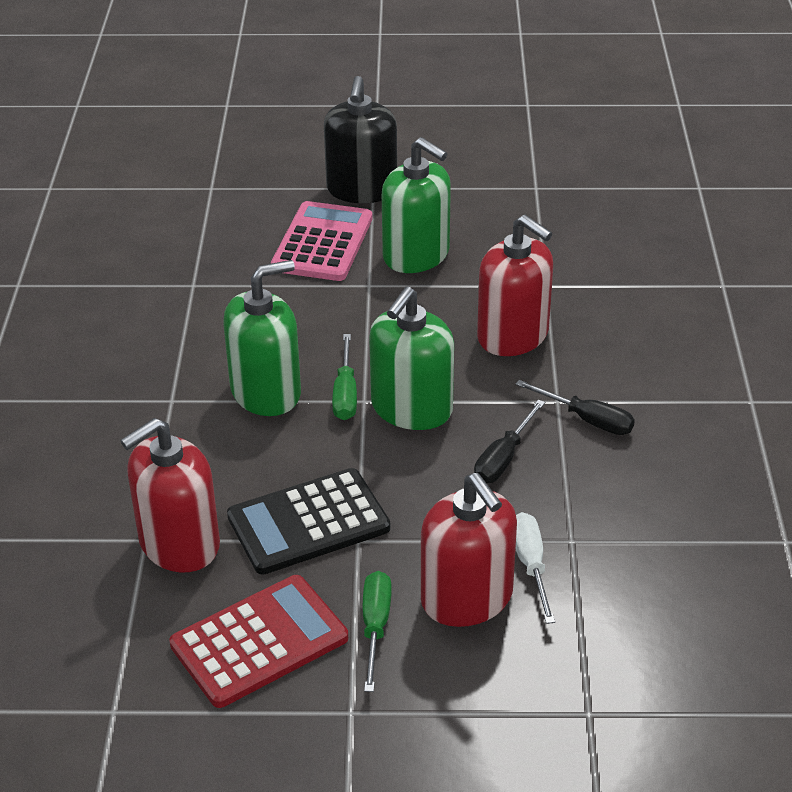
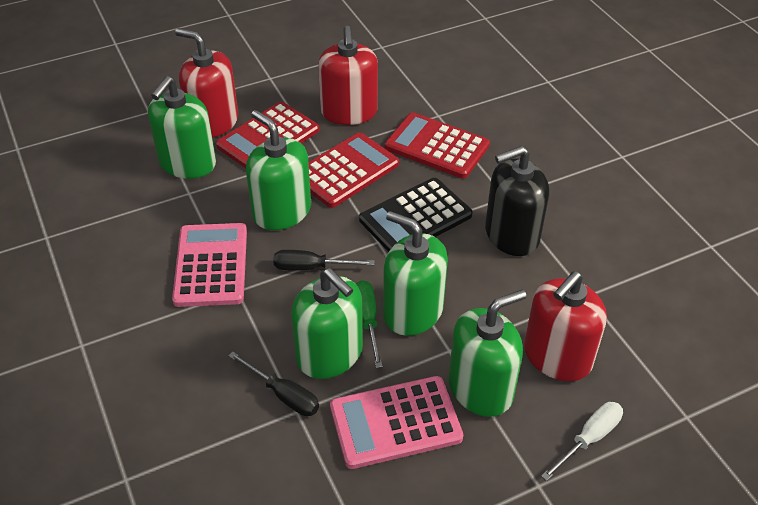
green screwdriver: 2 -> 1
green soap dispenser: 3 -> 5
pink calculator: 1 -> 2
red calculator: 1 -> 3

